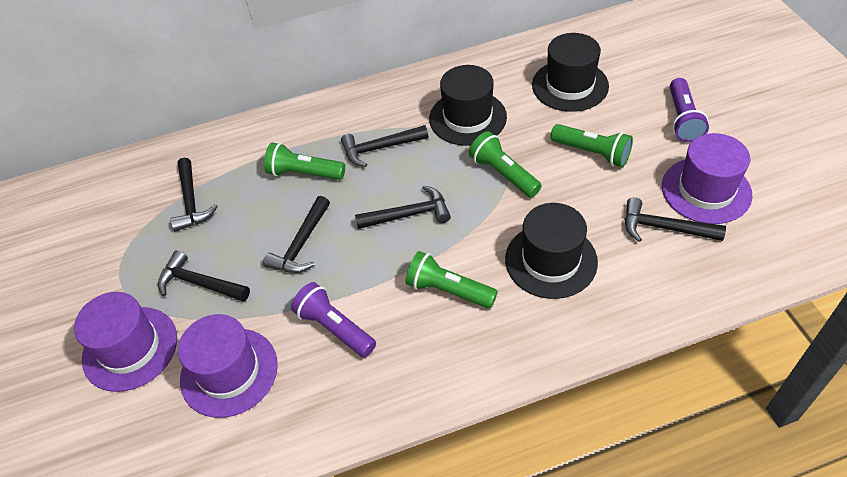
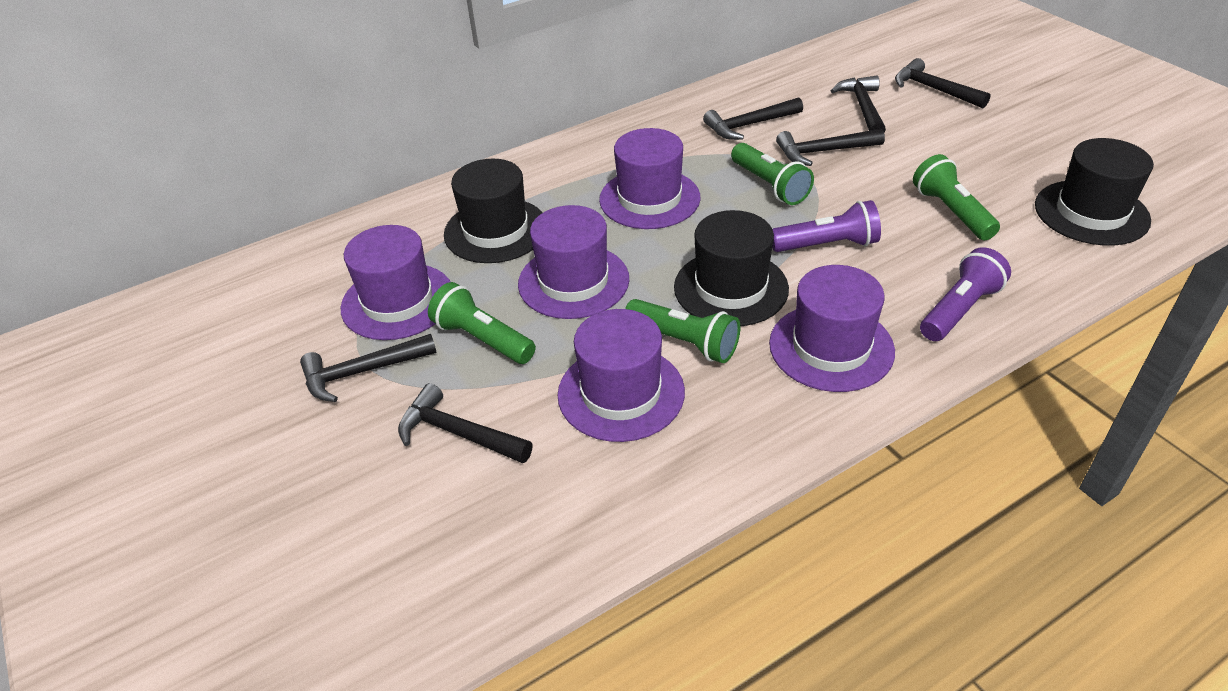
purple hat: 3 -> 5

